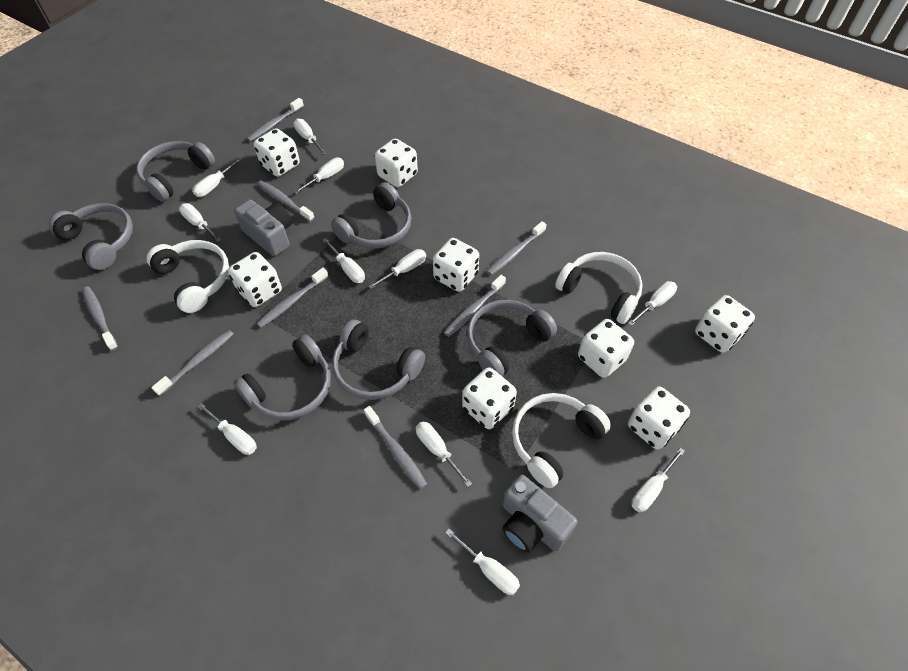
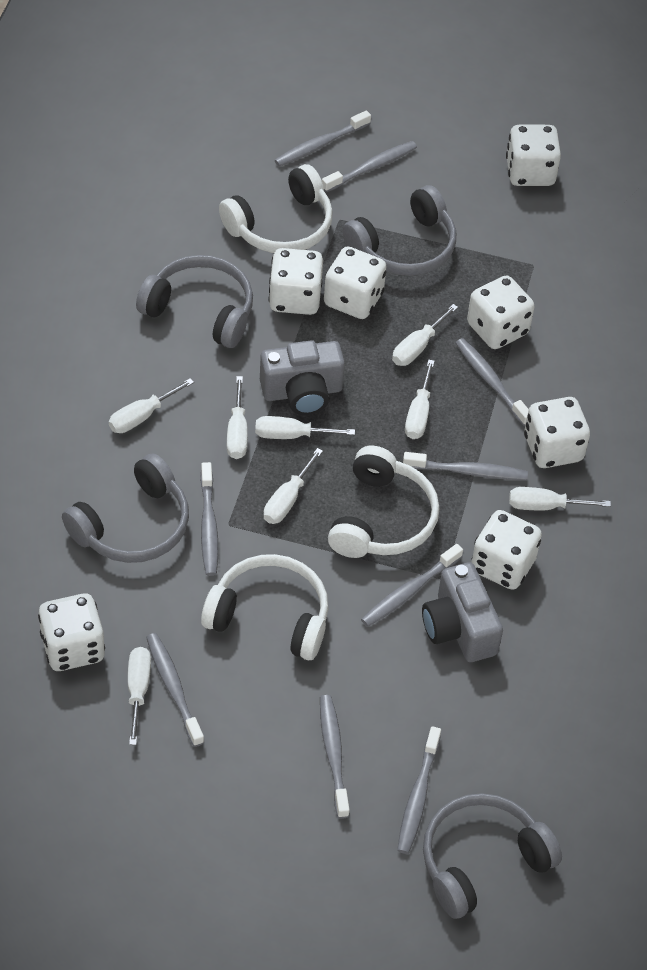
grey headphones: 6 -> 4
grey toothbrush: 8 -> 9
white dice: 8 -> 7
white screwdriver: 11 -> 8

